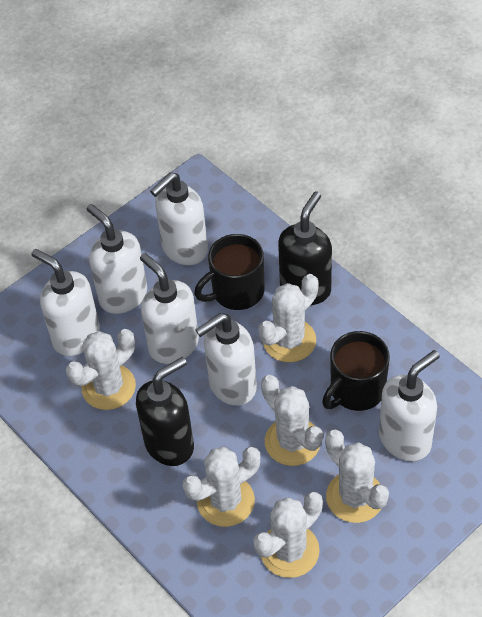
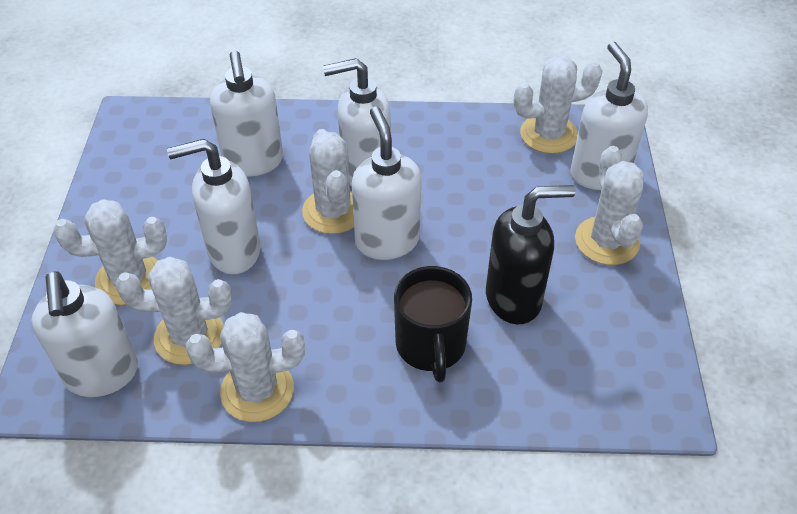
black mug: 2 -> 1
black soap dispenser: 2 -> 1

